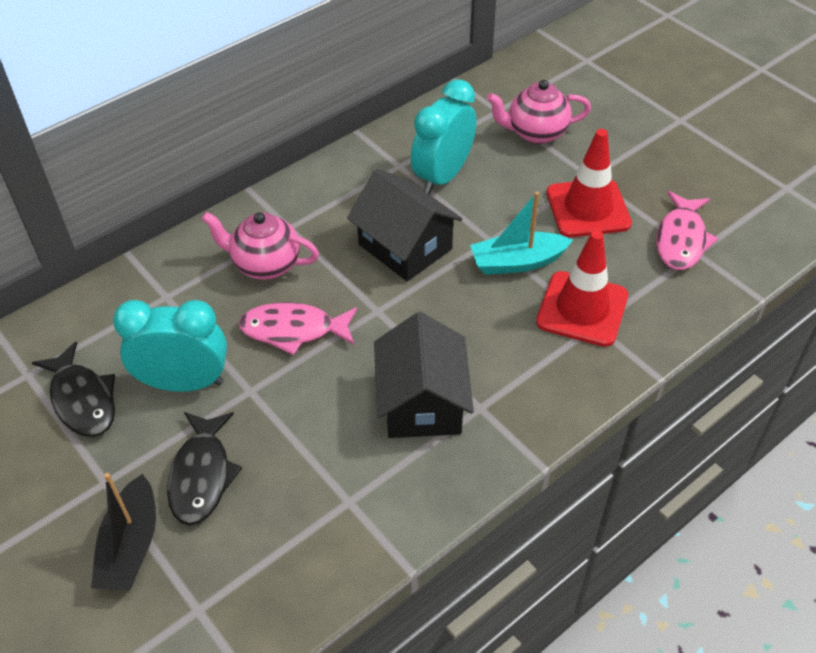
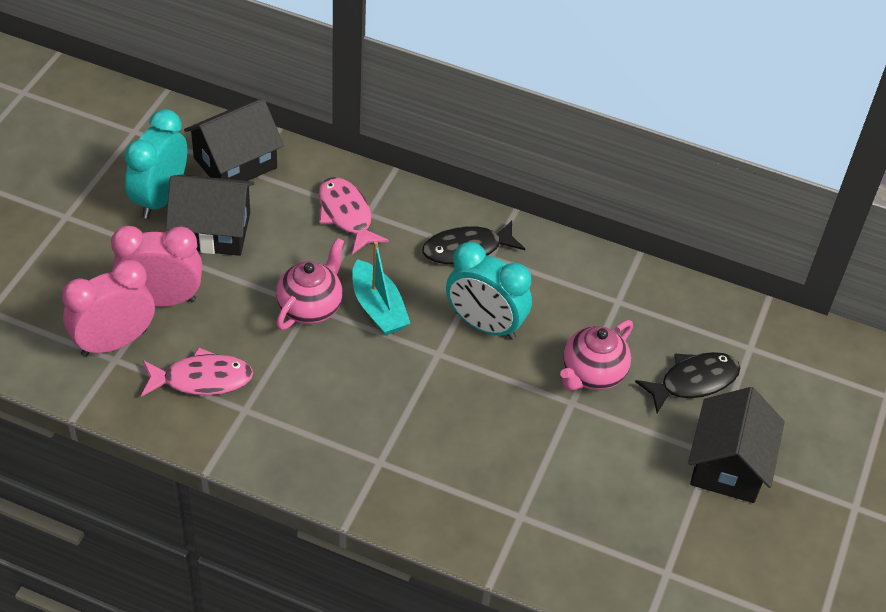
black boat: 1 -> 0
black house: 2 -> 3
pink clock: 0 -> 2
red traffic cone: 2 -> 0

